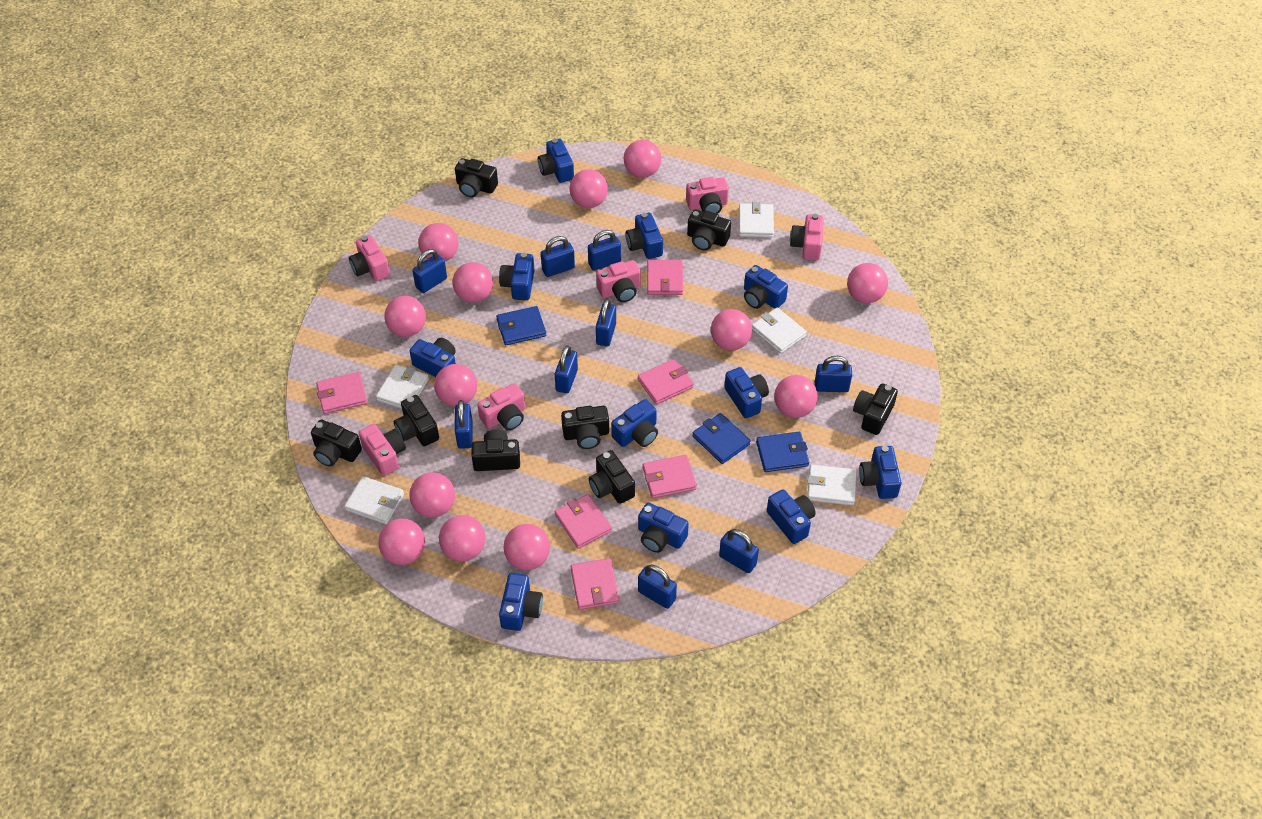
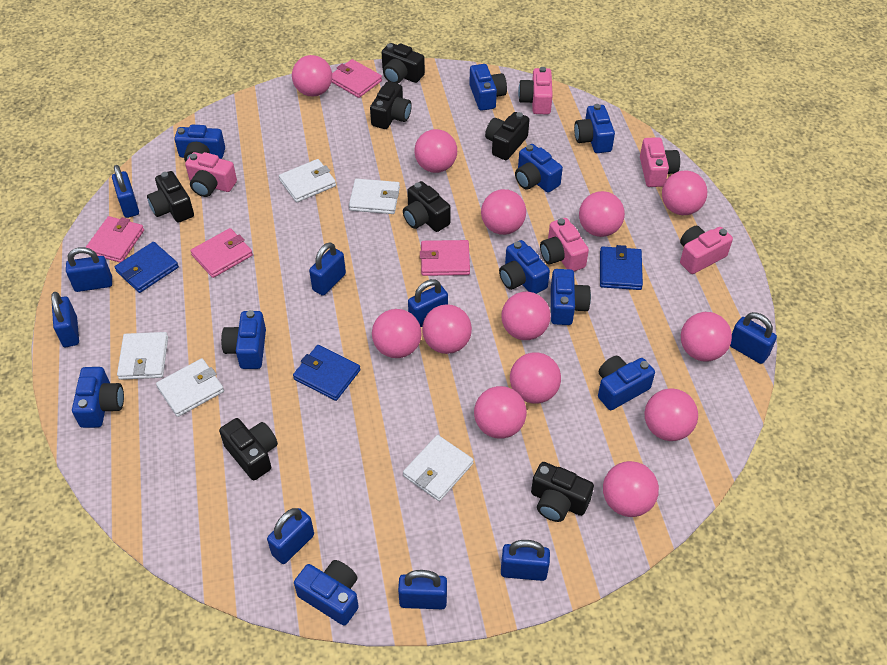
black camera: 8 -> 7
blue camera: 11 -> 10
pink camera: 6 -> 5
pink wallet: 6 -> 4

